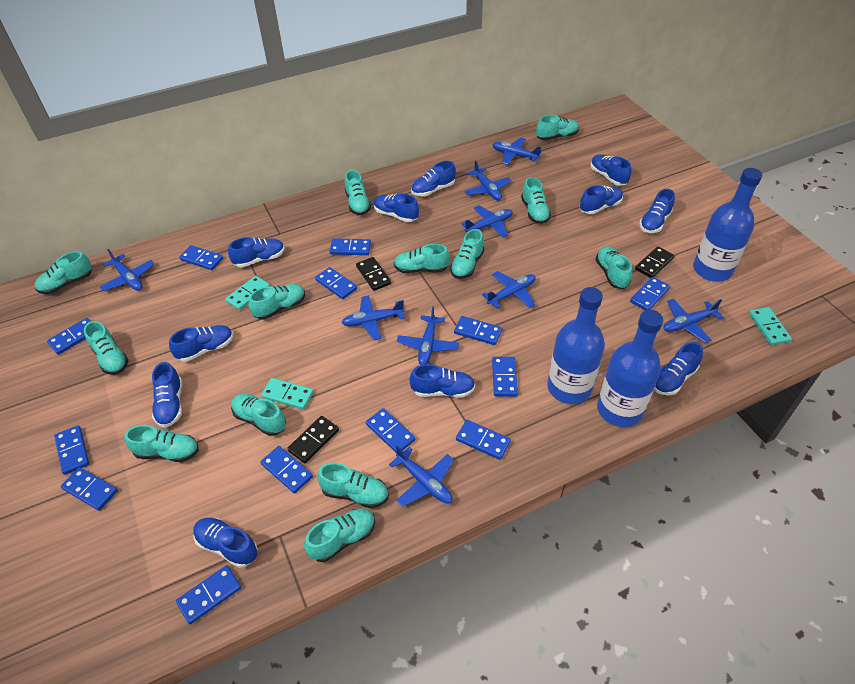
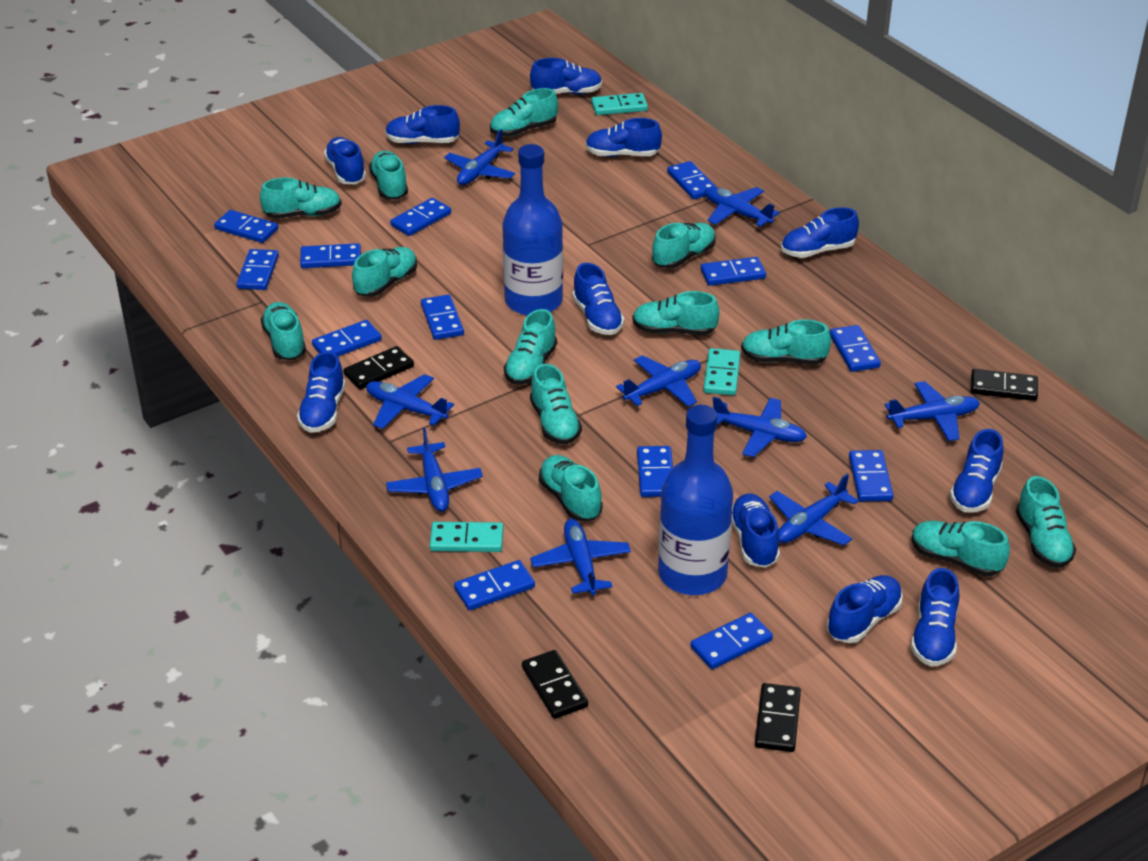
black domino: 3 -> 4
blue bottle: 3 -> 2

